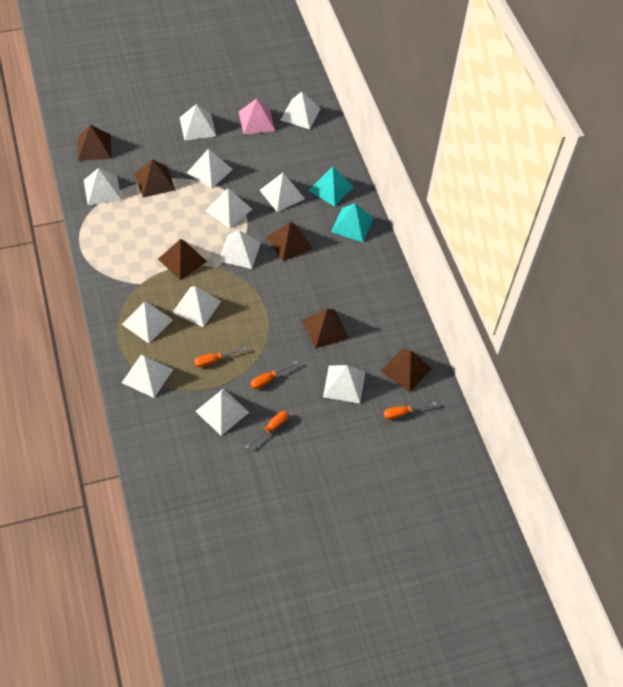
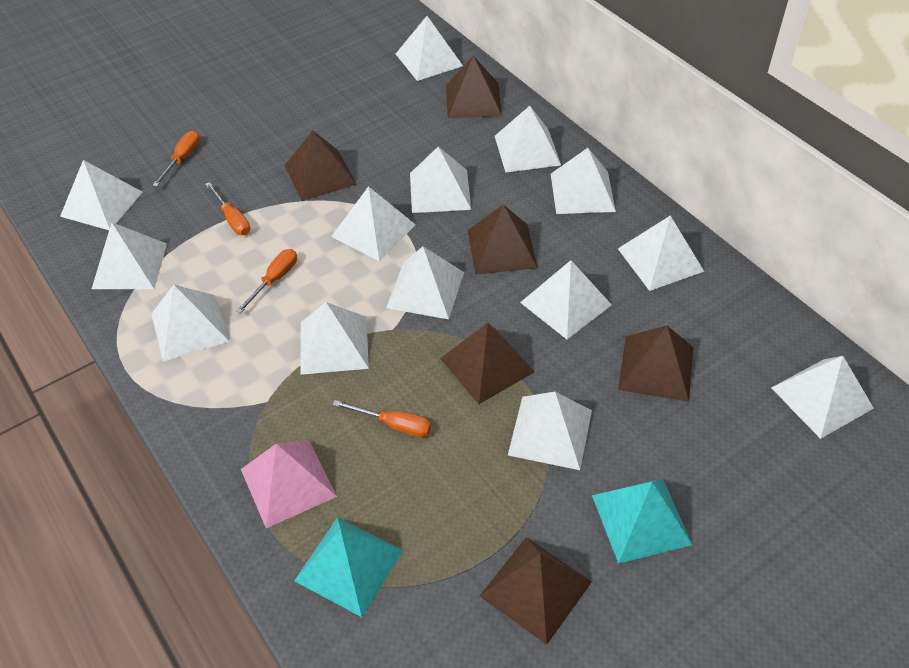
white pyramid: 12 -> 14

